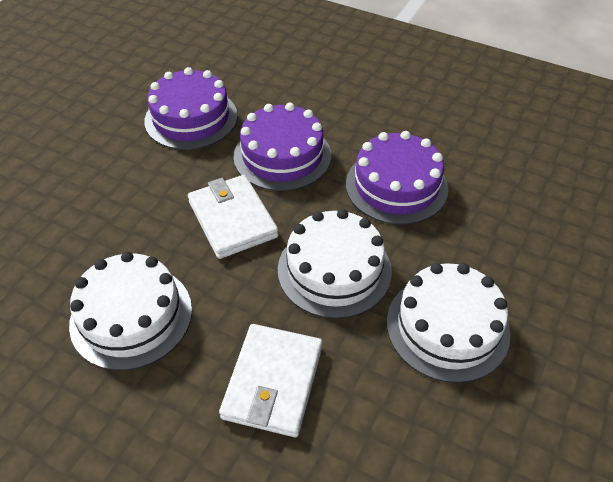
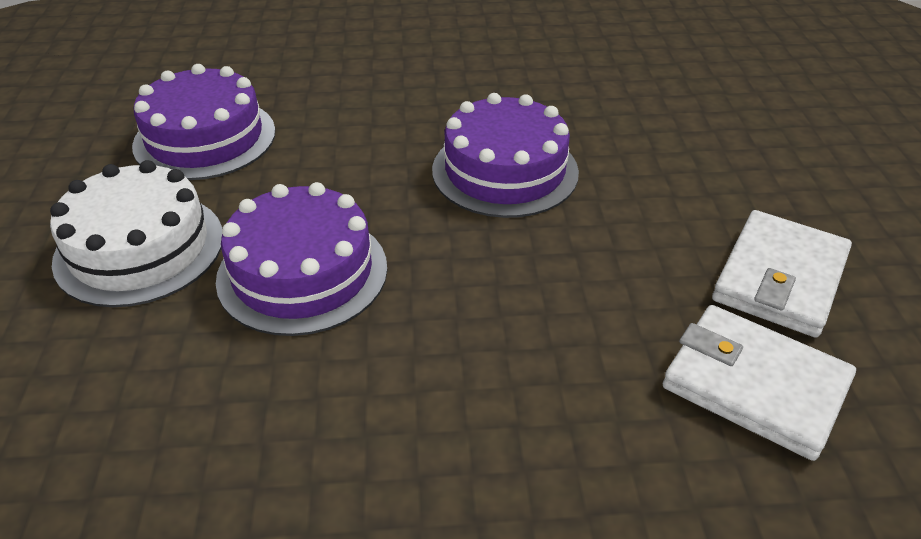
white cake: 3 -> 1

